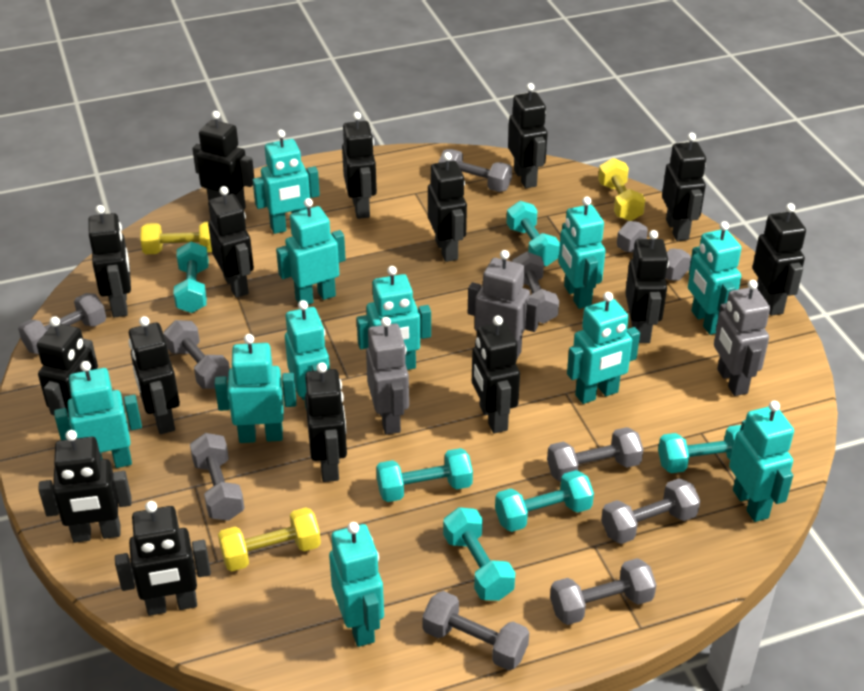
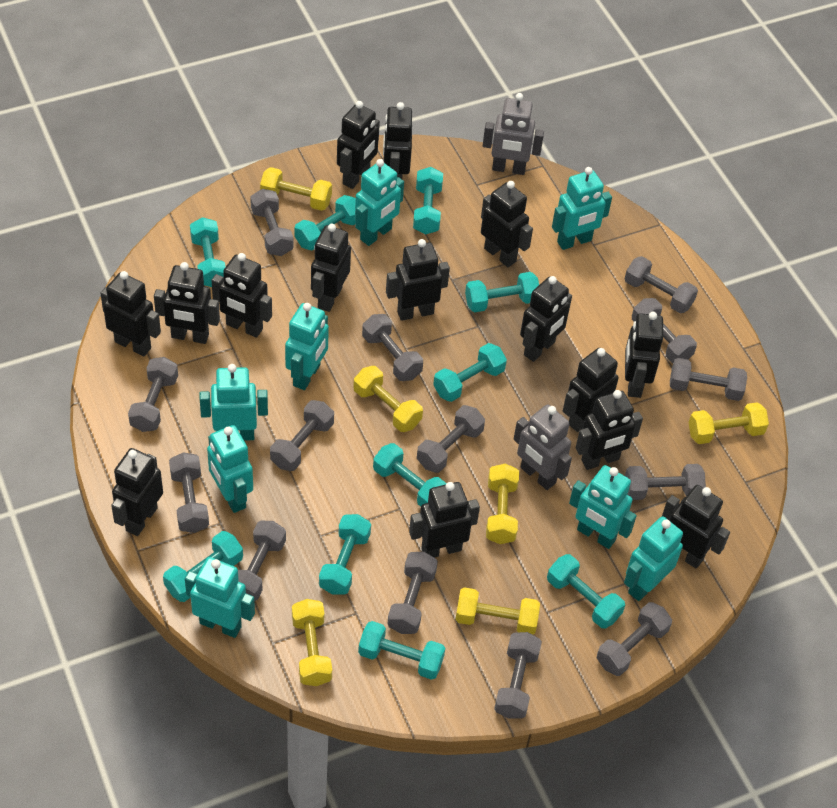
grey dumbbell: 10 -> 14
grey robot: 3 -> 2
turquoise dumbbell: 6 -> 10
turquoise robot: 11 -> 8
yellow dumbbell: 3 -> 6

